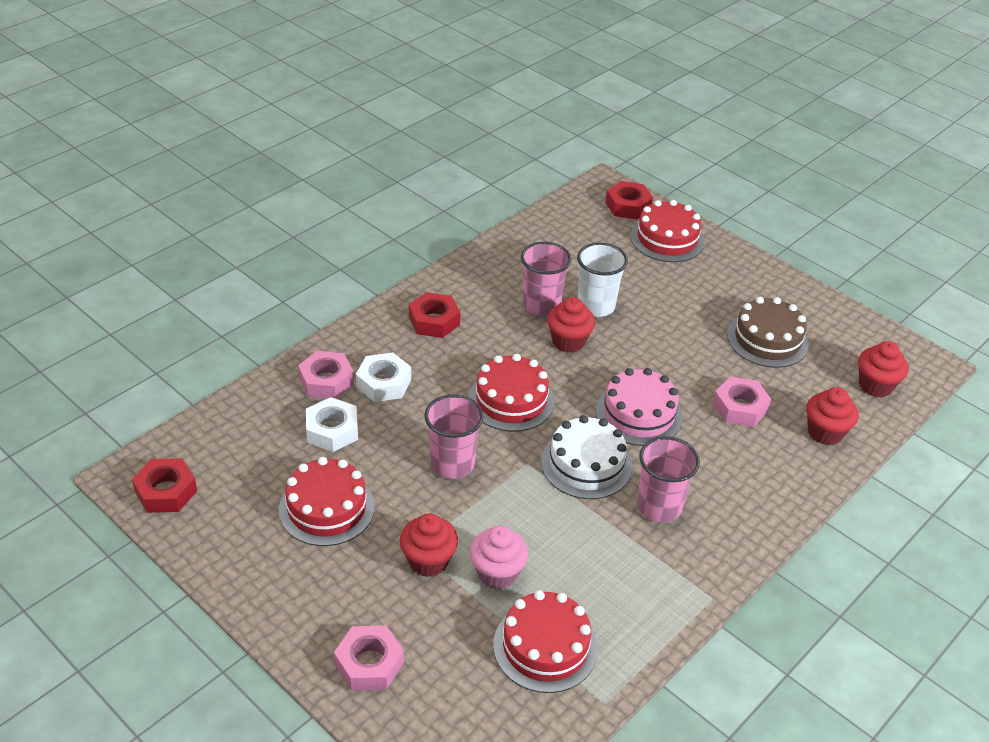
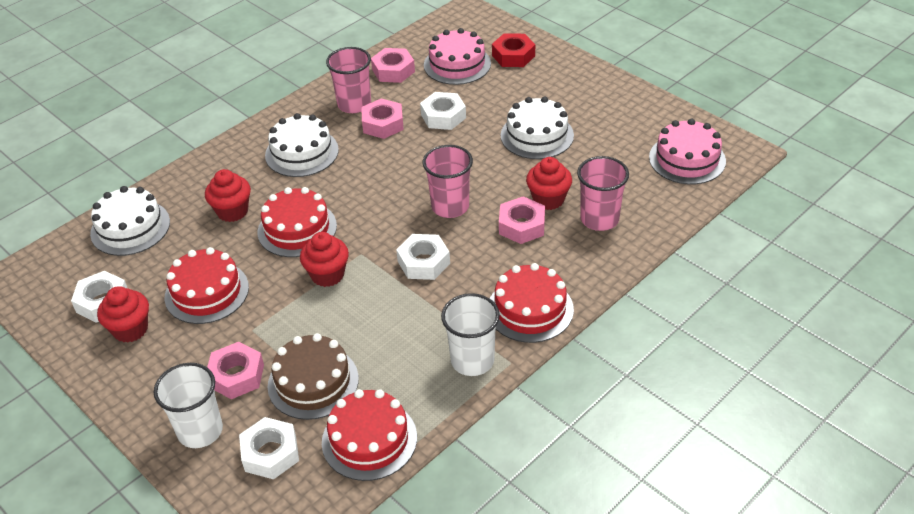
pink cake: 1 -> 2
pink cupcake: 1 -> 0
pink nut: 3 -> 4
red nut: 3 -> 1
white cake: 1 -> 3
white cup: 1 -> 2
white nut: 2 -> 4

